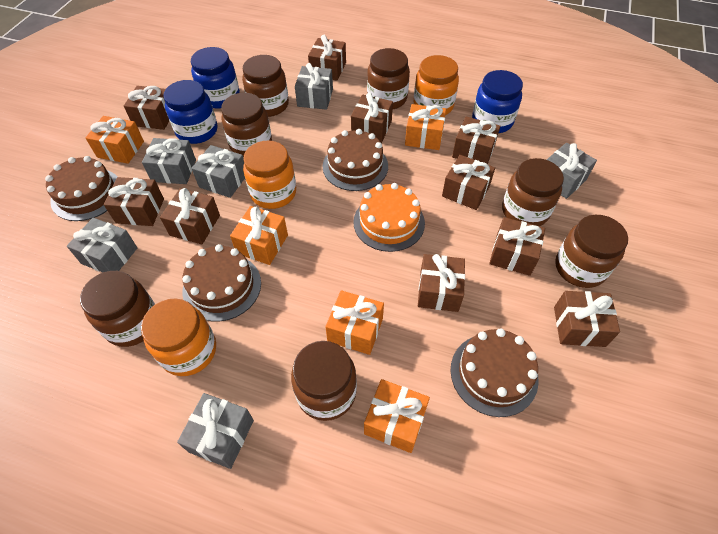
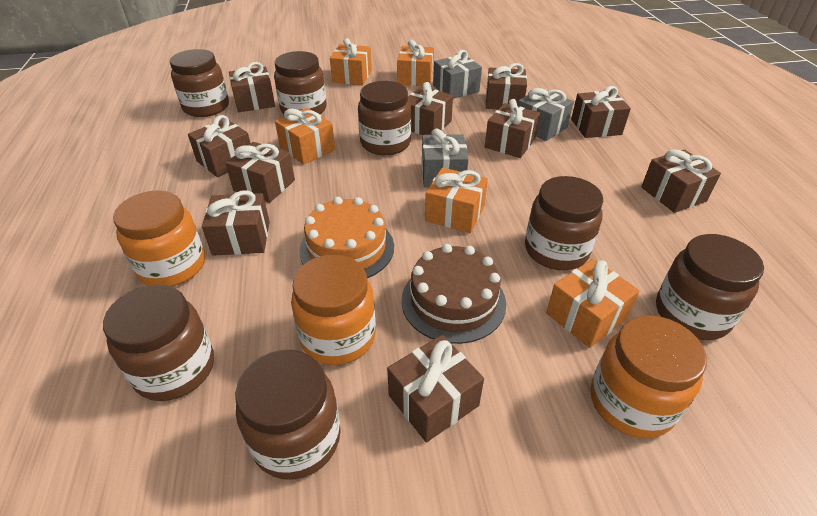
blue jar: 3 -> 0
brown cake: 4 -> 1
grey gift: 6 -> 3

